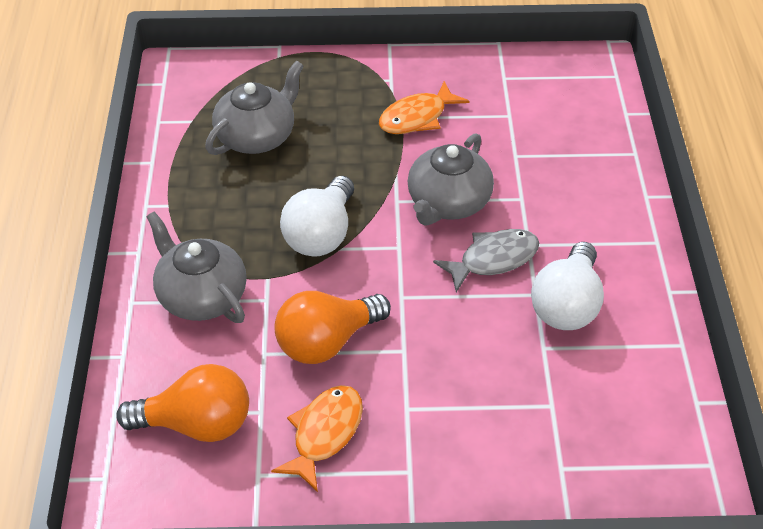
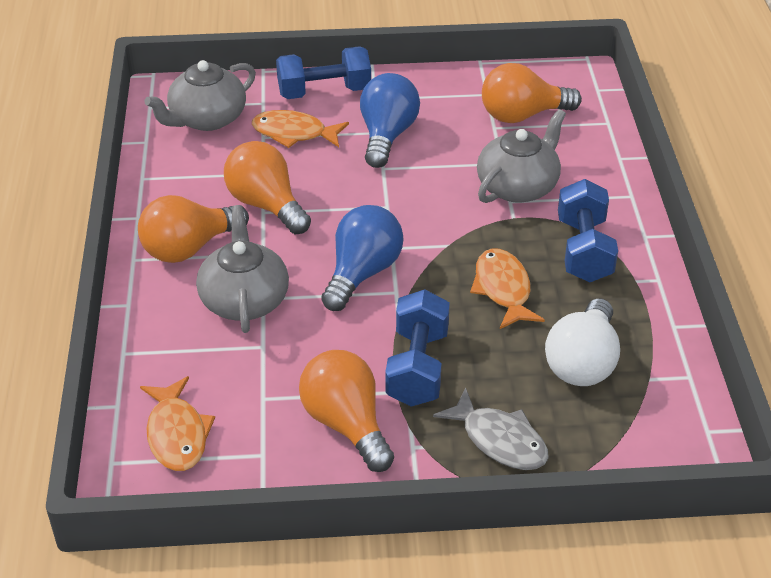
blue dumbbell: 0 -> 3
blue light bulb: 0 -> 2
orange fish: 2 -> 3
orange light bulb: 2 -> 4
white light bulb: 2 -> 1

